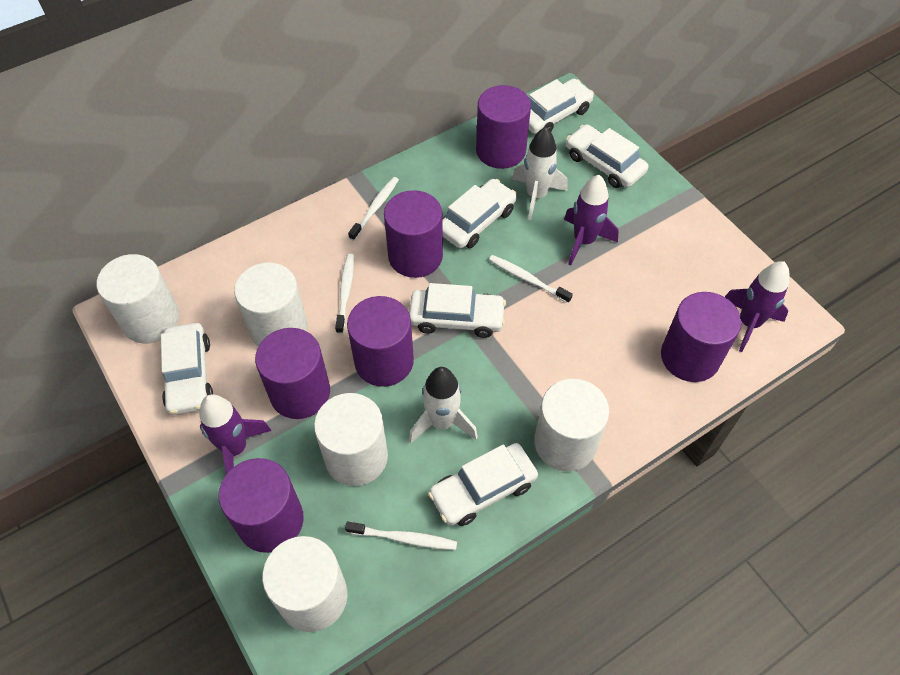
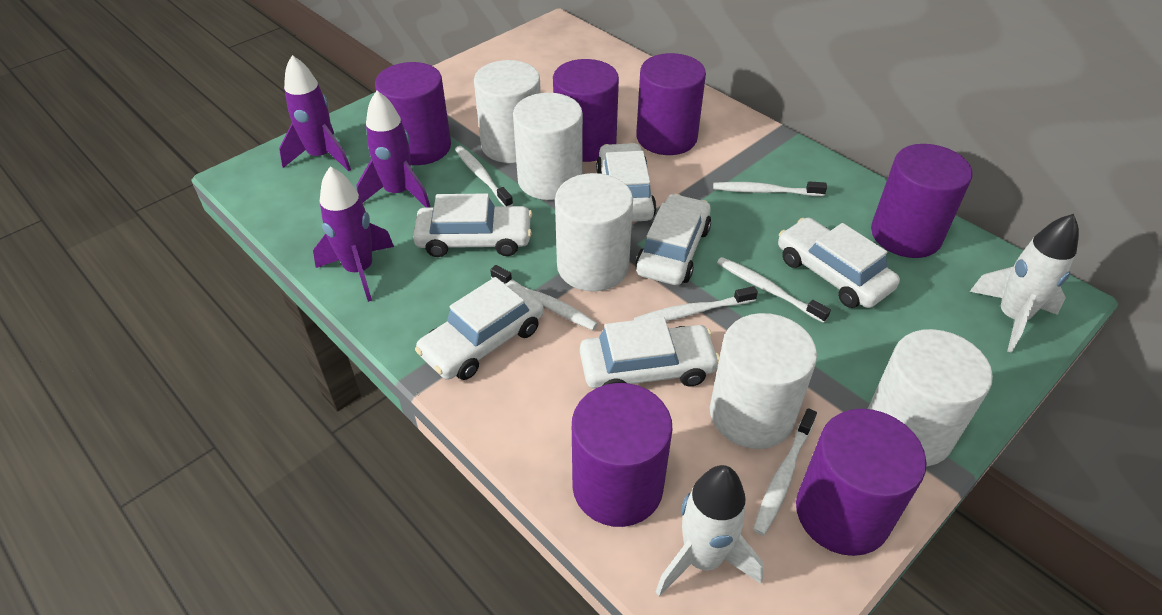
white toothbrush: 4 -> 6

